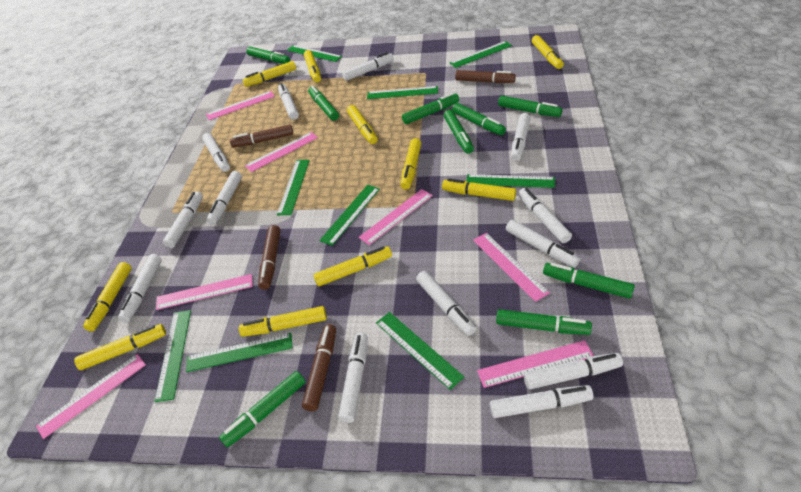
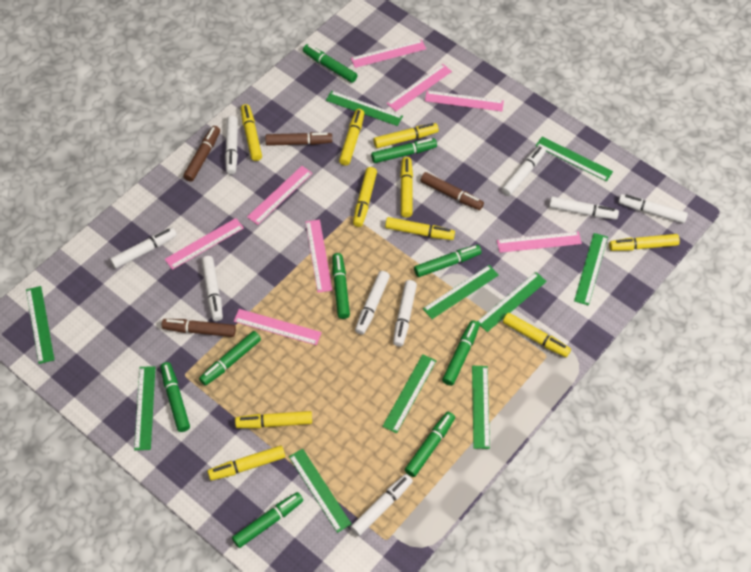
green ruler: 9 -> 10
pink ruler: 7 -> 8
white marker: 13 -> 9

